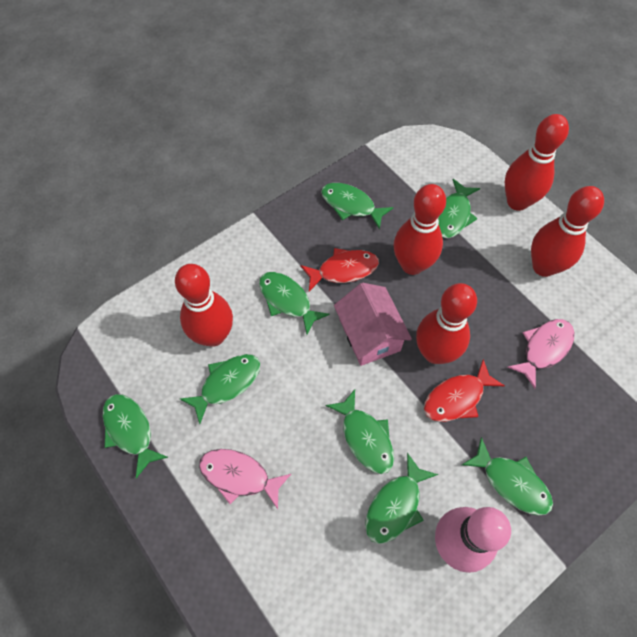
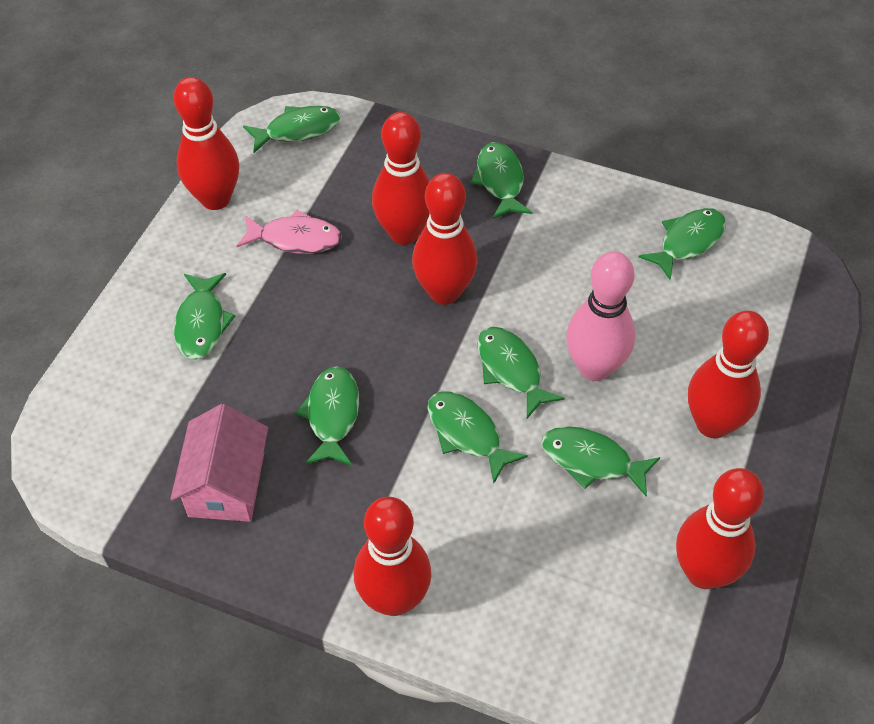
pink fish: 2 -> 1
red bowling pin: 5 -> 6
red fish: 2 -> 0

